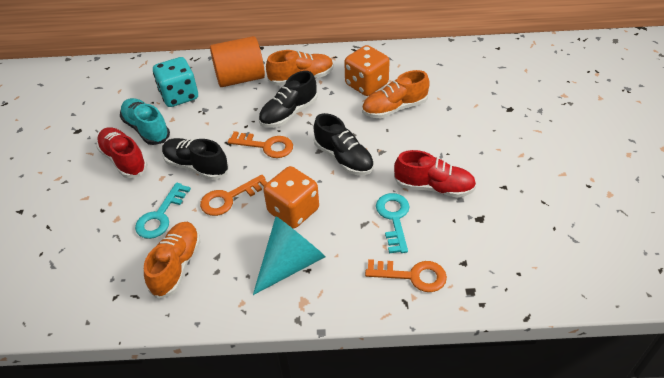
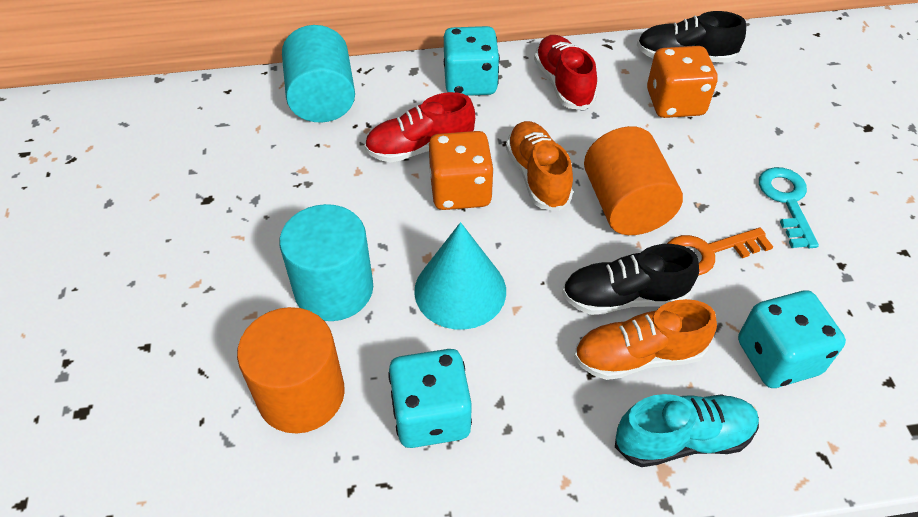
black shoe: 3 -> 2
orange cylinder: 1 -> 2
orange key: 3 -> 1
orange shoe: 3 -> 2
turquoise cylinder: 0 -> 2
turquoise dice: 1 -> 3
turquoise key: 2 -> 1

